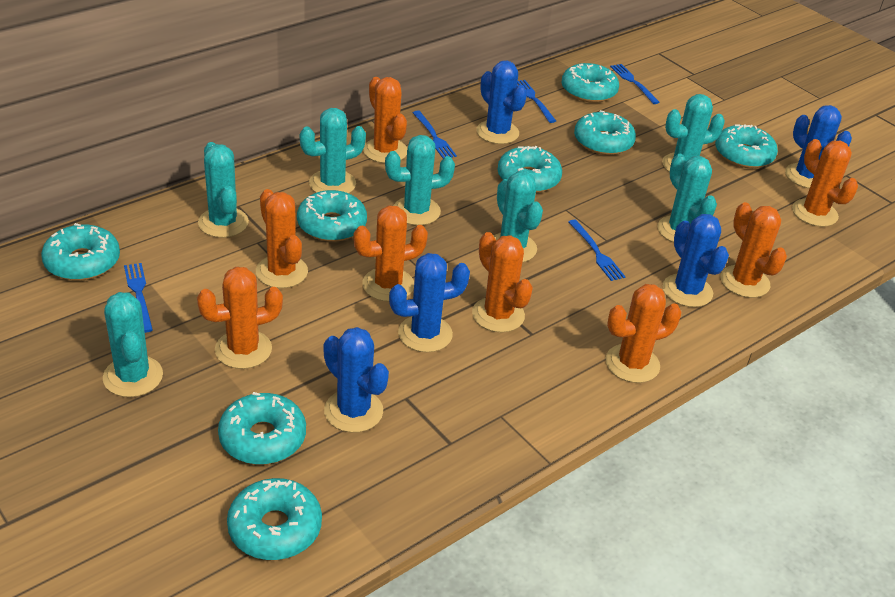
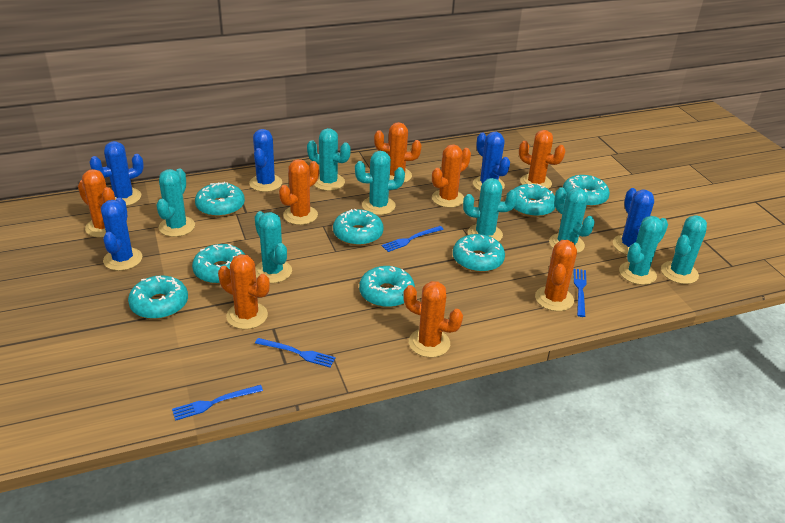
blue fork: 5 -> 4
turquoise cactus: 7 -> 8

